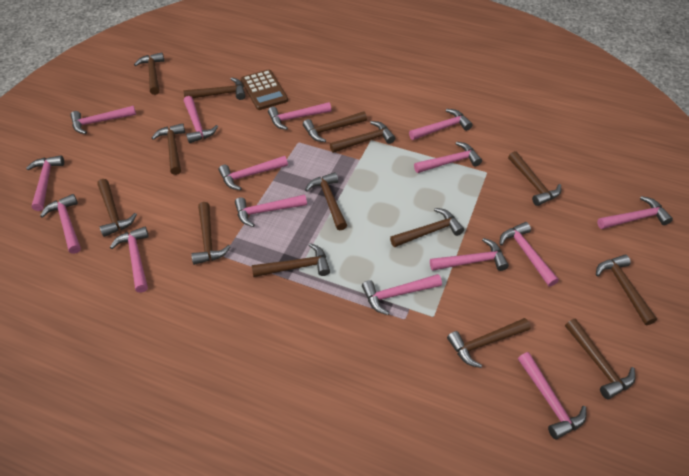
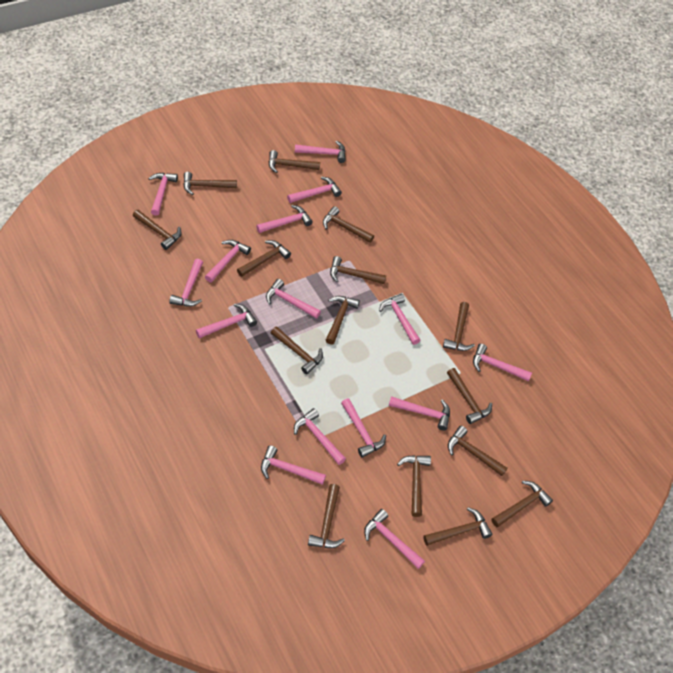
brown calculator: 1 -> 0
brown hammer: 14 -> 15

